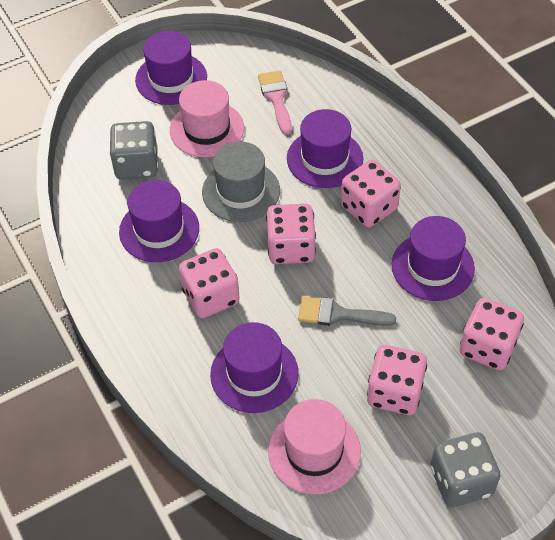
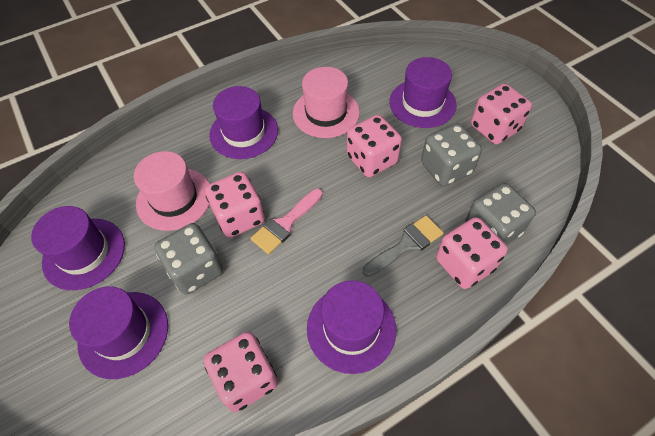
grey dice: 2 -> 3
grey hat: 1 -> 0

